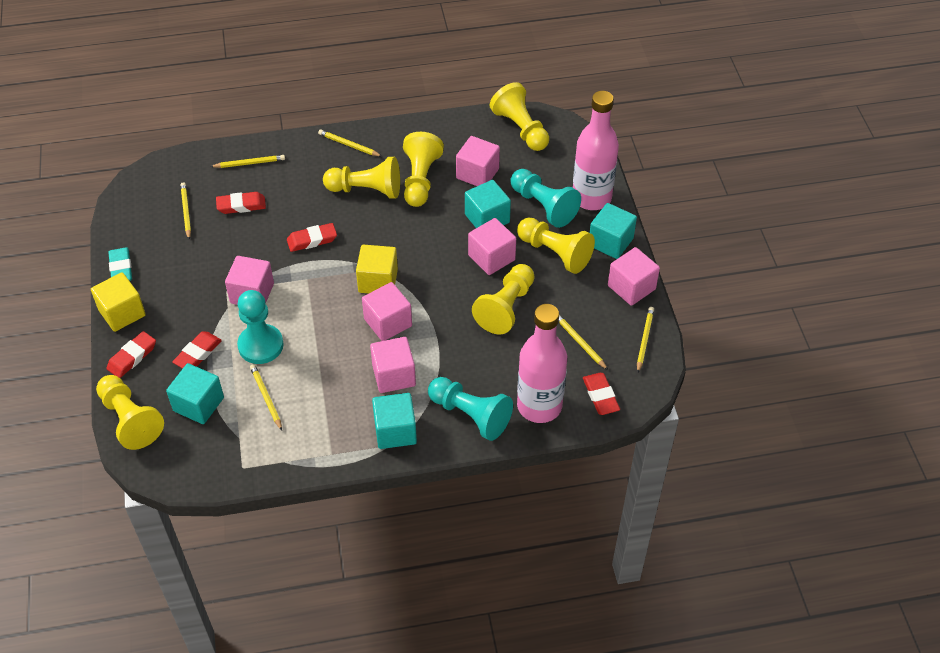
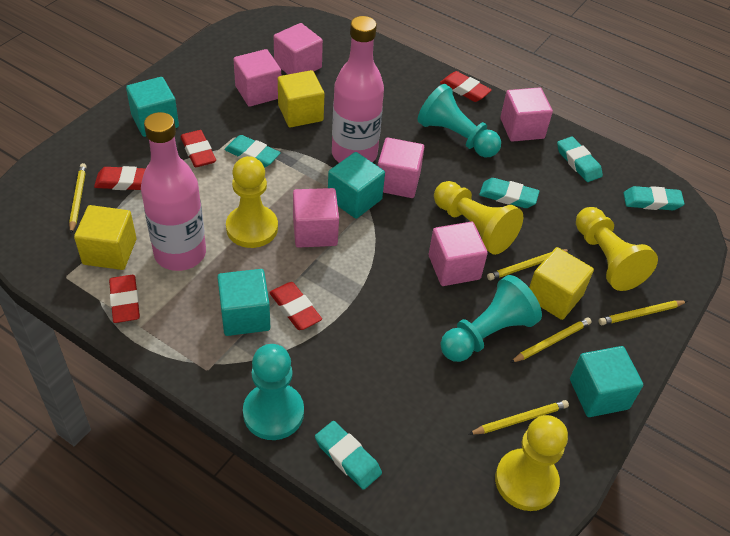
turquoise eraser: 1 -> 5
yellow cube: 2 -> 3
yellow pawn: 6 -> 4
yellow pencil: 6 -> 5

